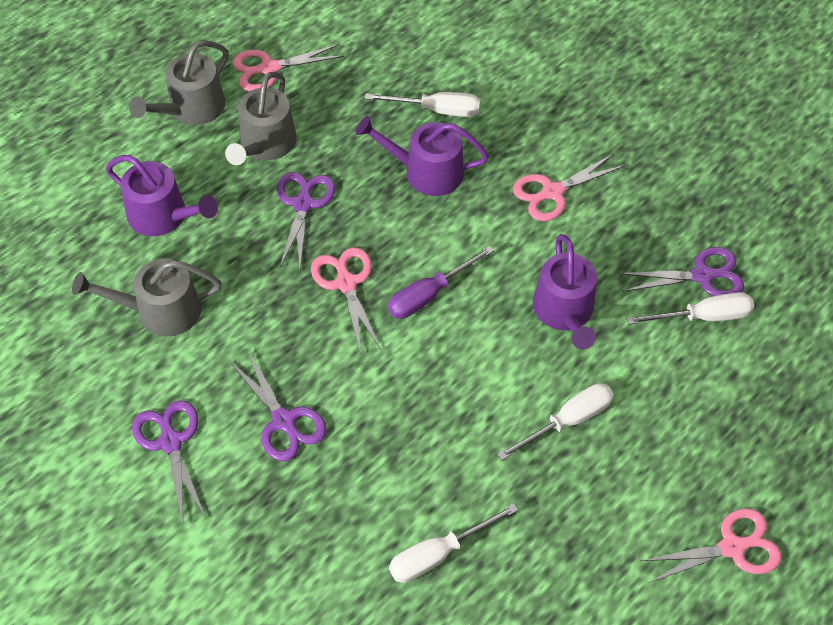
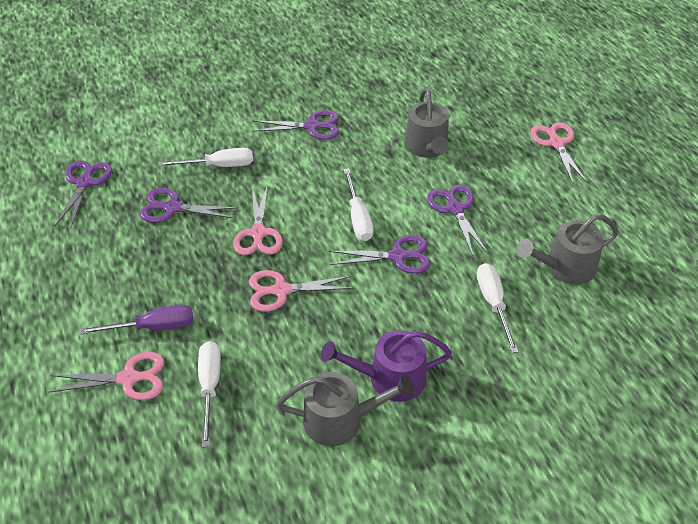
purple scissors: 4 -> 5
purple watering can: 3 -> 1

